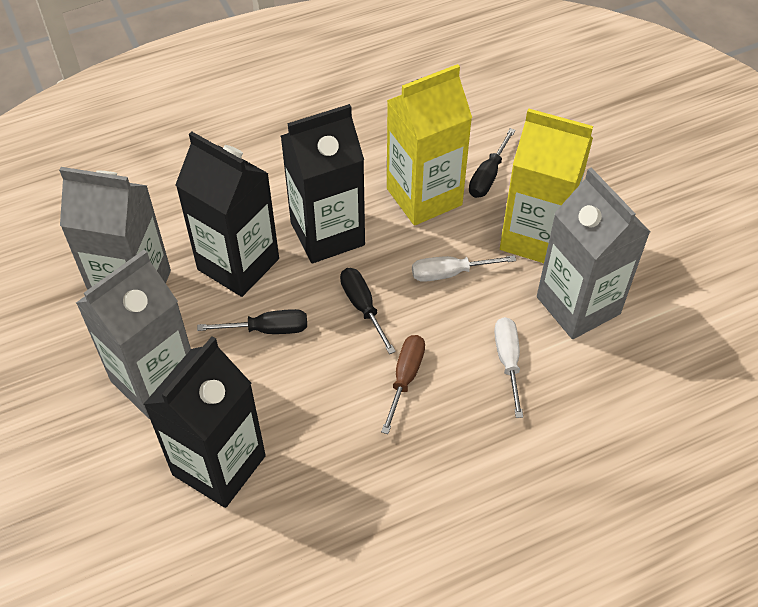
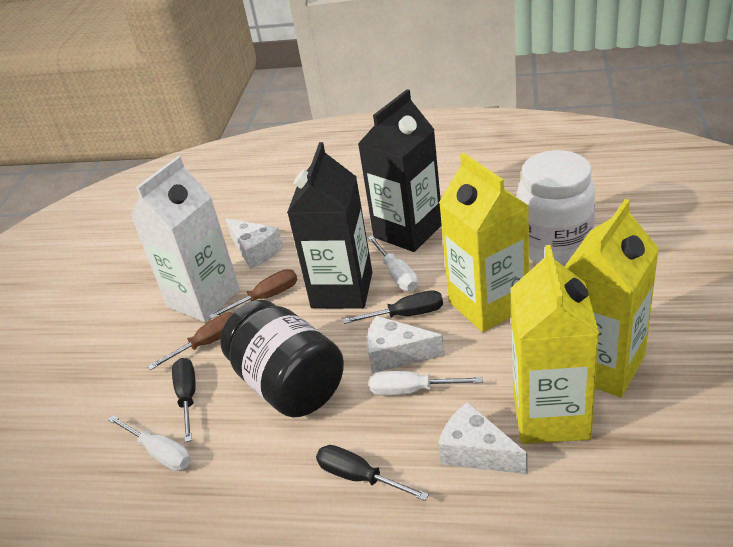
black carton: 3 -> 2
black jar: 0 -> 1
brown screwdriver: 1 -> 2
grey carton: 3 -> 0
white carton: 0 -> 1
white cheese: 0 -> 3
white jar: 0 -> 1
white screwdriver: 2 -> 3
yellow carton: 2 -> 3

